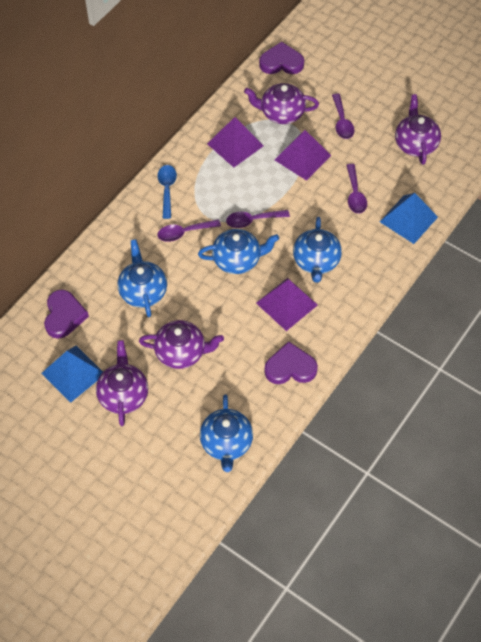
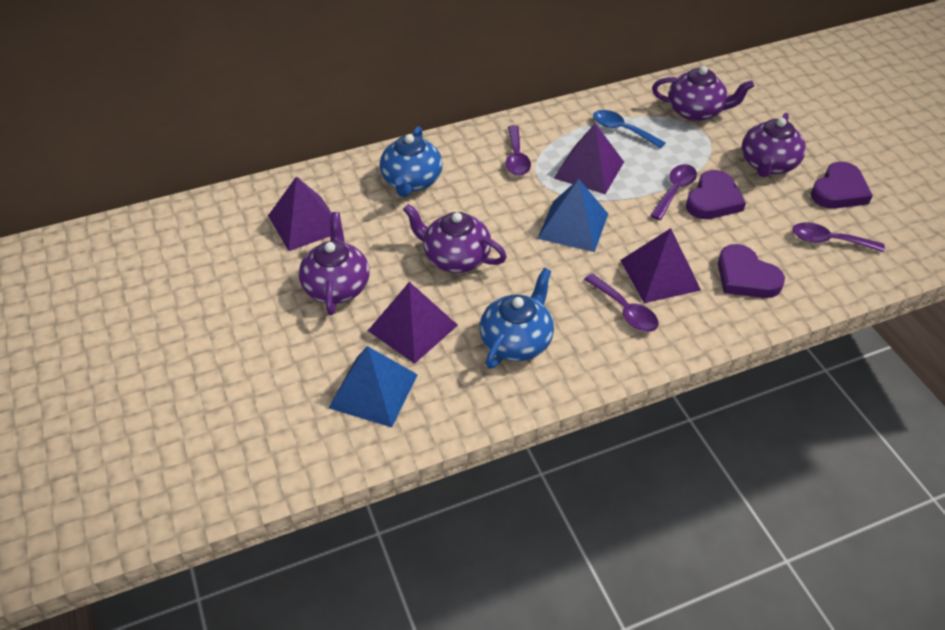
blue teapot: 4 -> 2
purple pyramid: 3 -> 4

